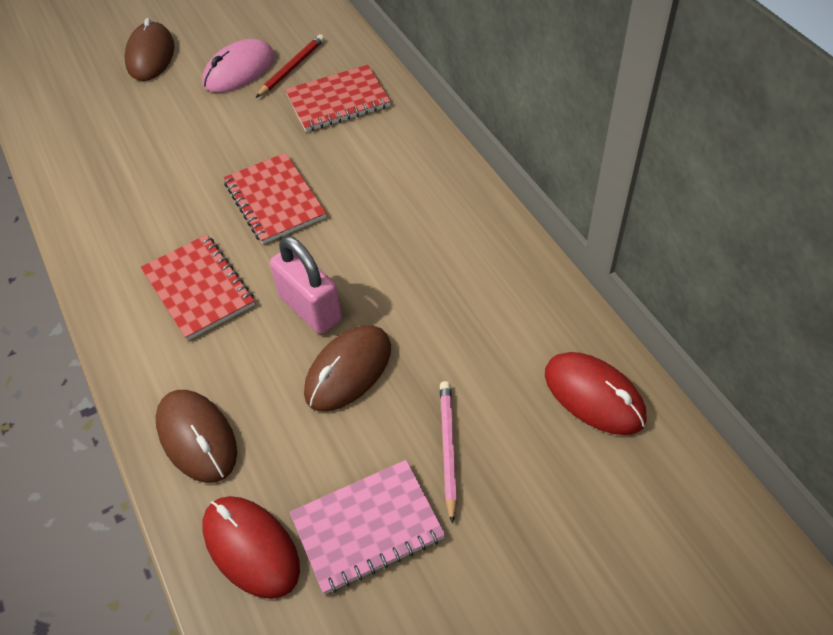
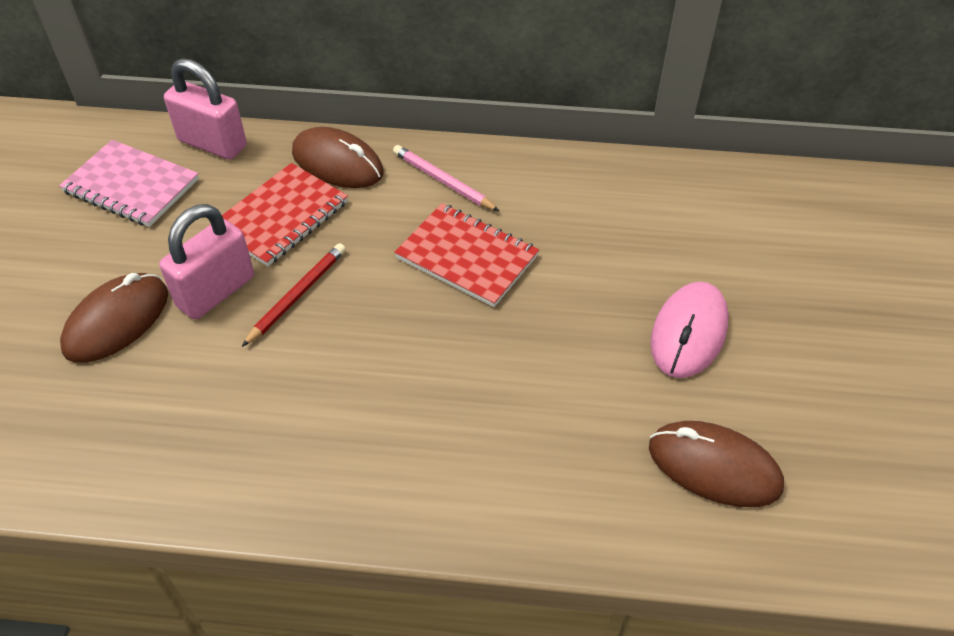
pink padlock: 1 -> 2
red mouse: 2 -> 0
red notebook: 3 -> 2

